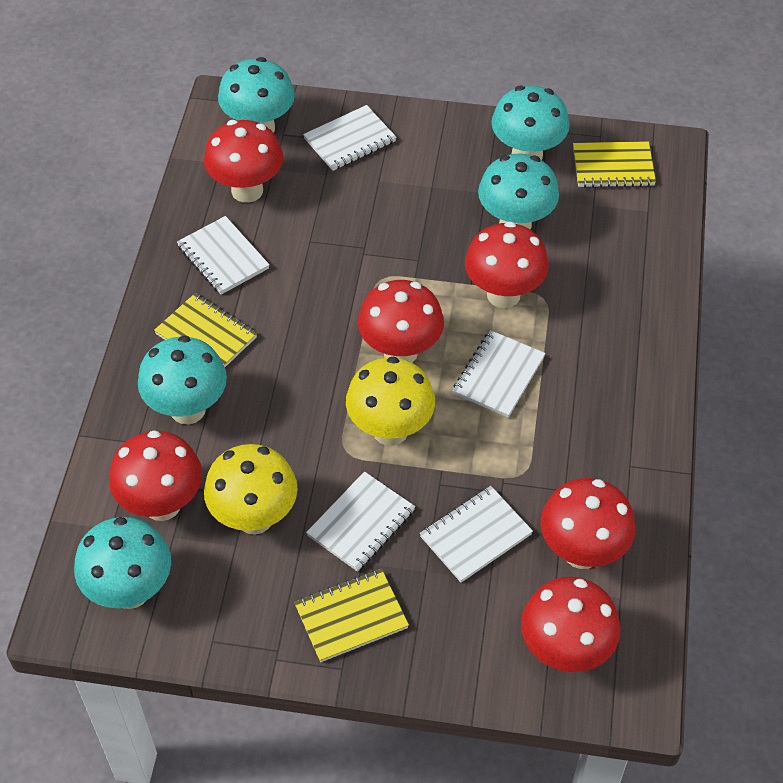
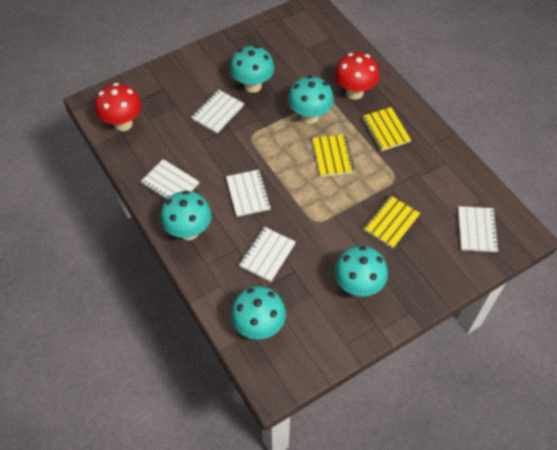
red mushroom: 6 -> 2
yellow mushroom: 2 -> 0

